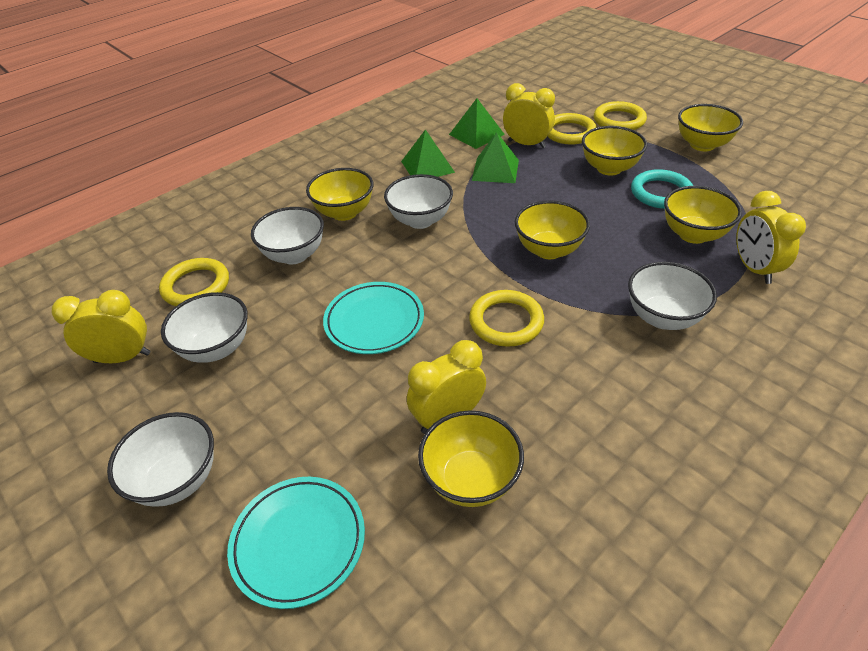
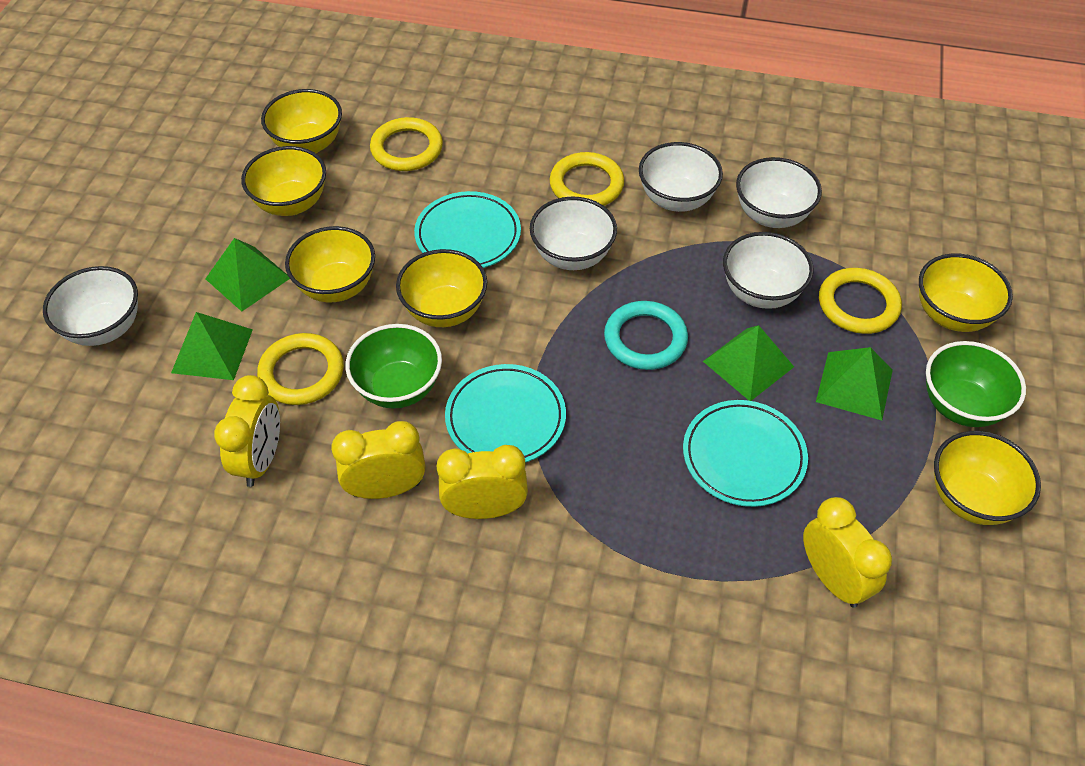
green bowl: 0 -> 2
green pyramid: 3 -> 4
turquoise plate: 2 -> 3

